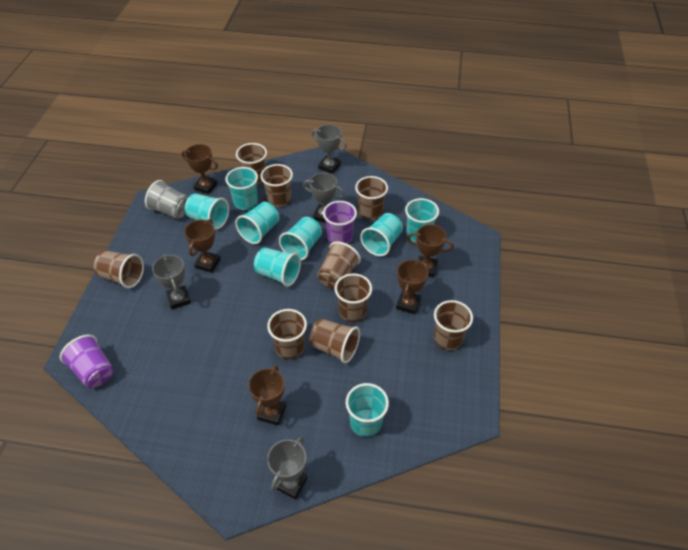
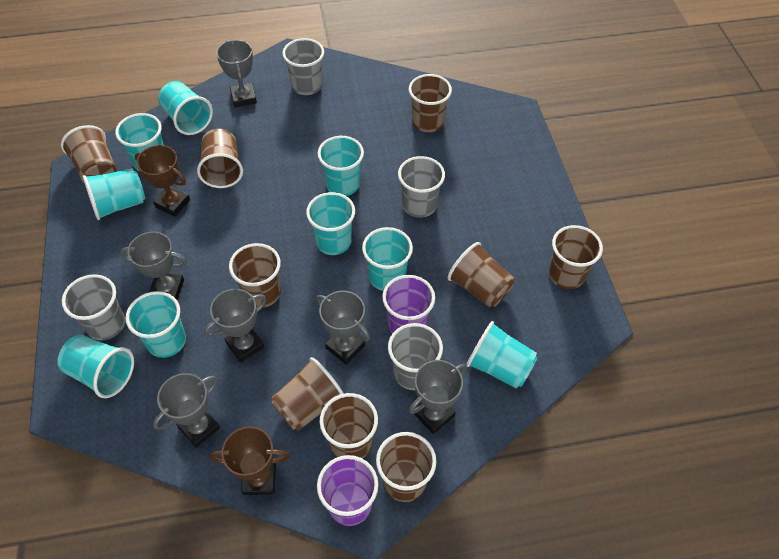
brown trophy: 5 -> 2
grey cup: 1 -> 4
grey trophy: 4 -> 6
turquoise cup: 8 -> 9

